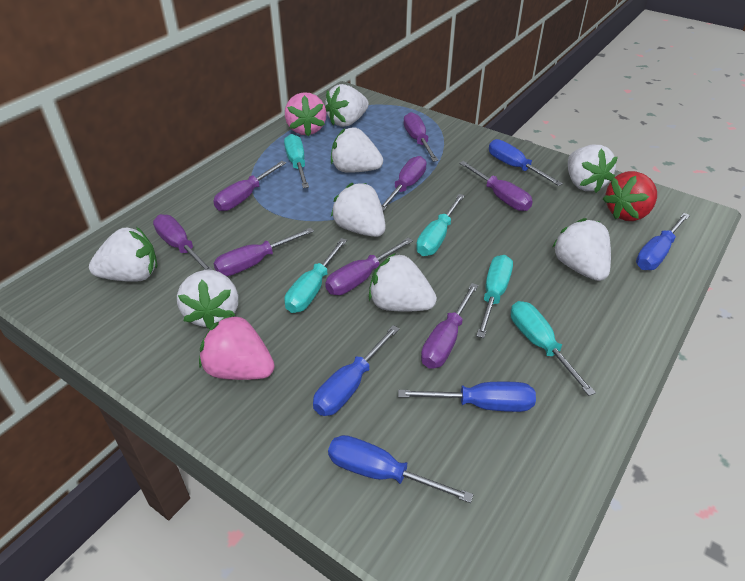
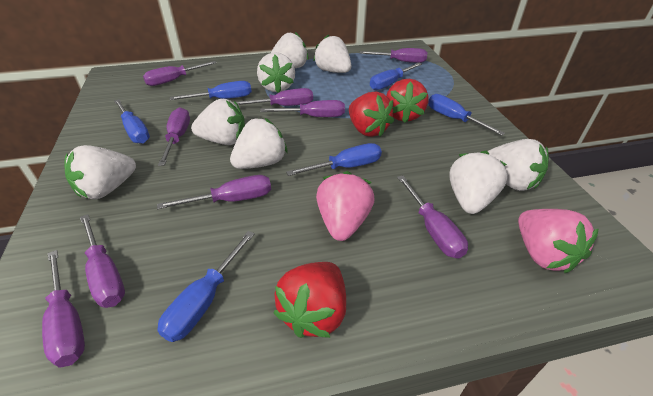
blue screwdriver: 5 -> 6
purple screwdriver: 8 -> 9
red strawberry: 1 -> 3
turquoise screwdriver: 5 -> 0

